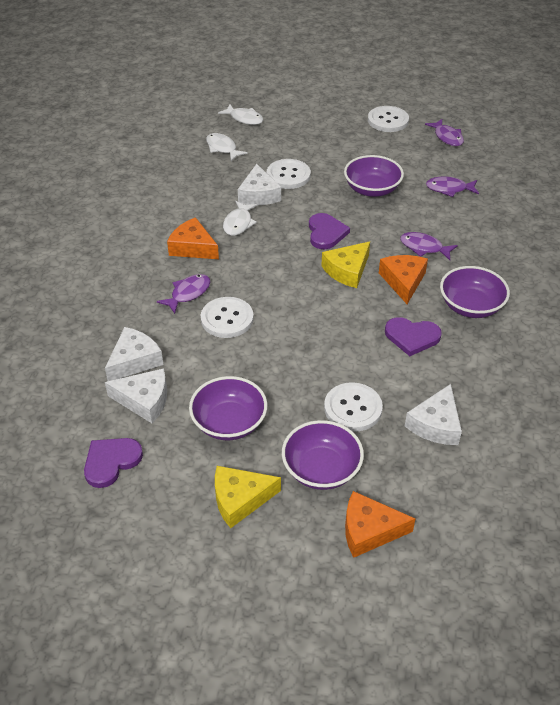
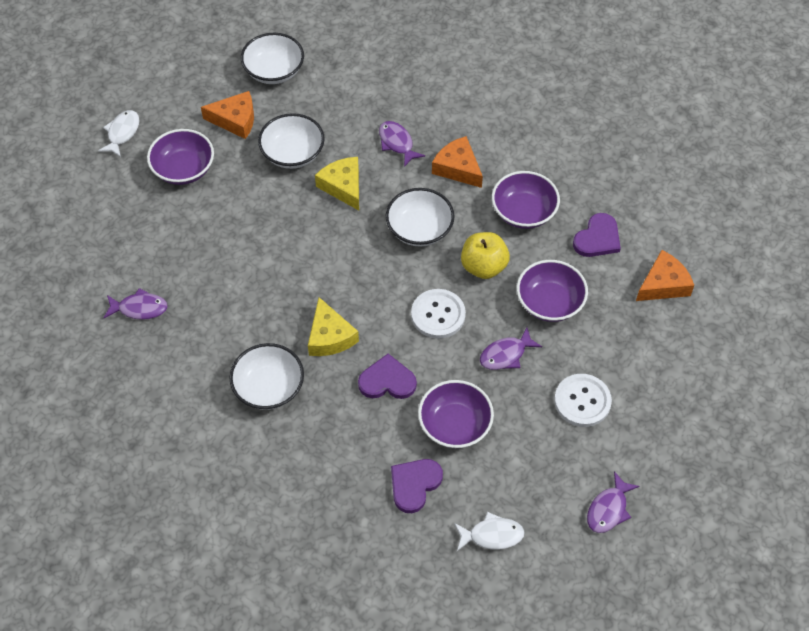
white bowl: 0 -> 4
white button: 4 -> 2
white cheese: 4 -> 0
white fish: 3 -> 2
yellow apple: 0 -> 1

